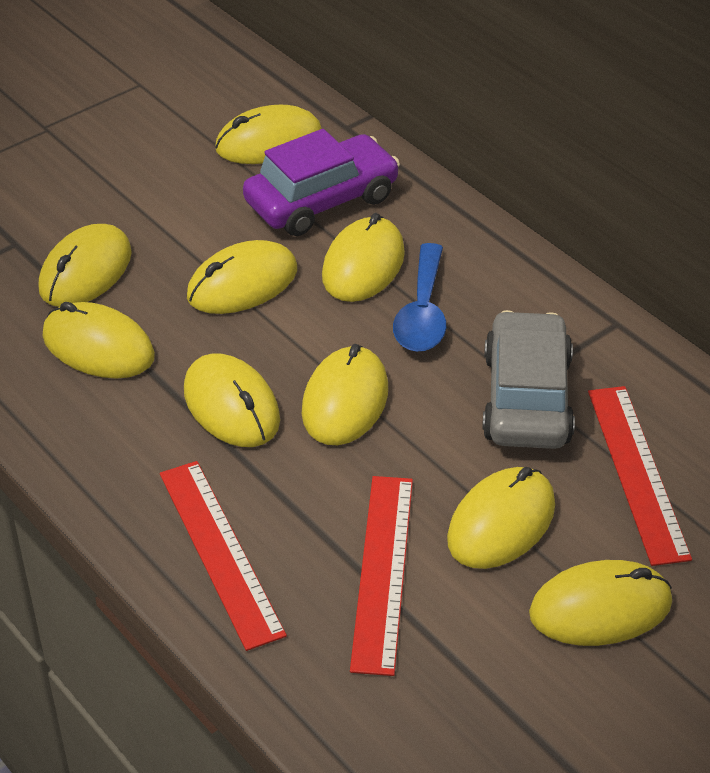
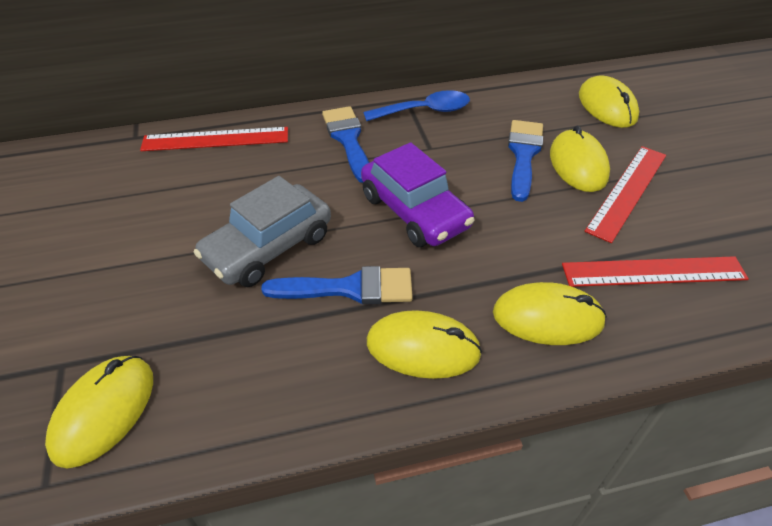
blue brush: 0 -> 3
yellow mouse: 9 -> 5

